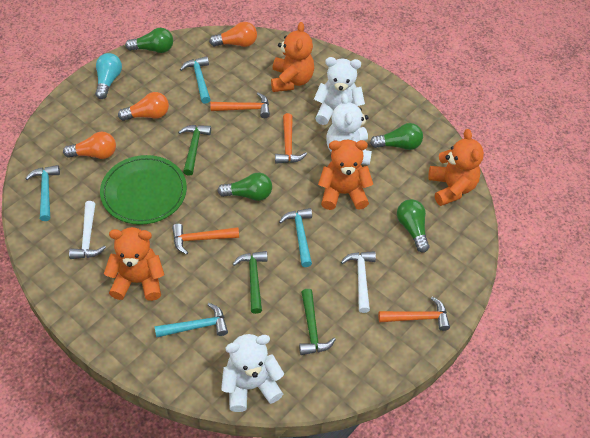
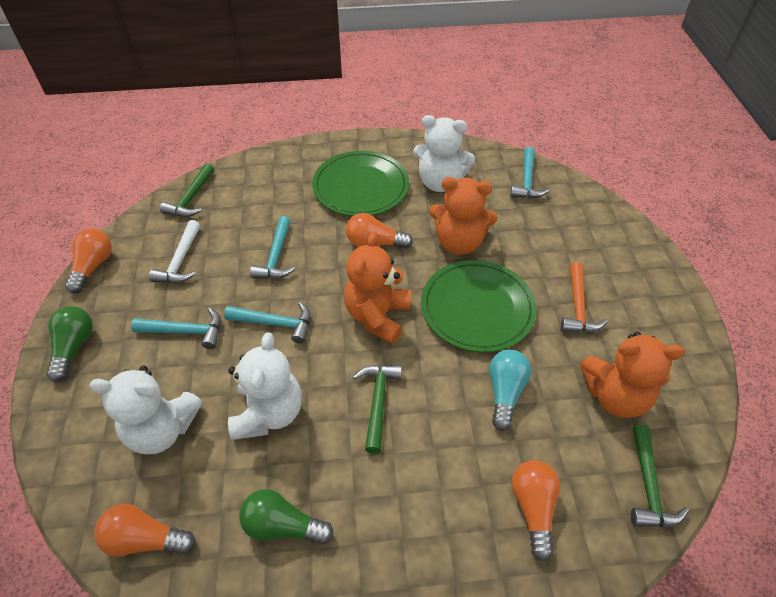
green light bulb: 4 -> 2
green plate: 1 -> 2
orange hammer: 4 -> 1
orange light bulb: 3 -> 4
orange teddy bear: 4 -> 3
white hammer: 2 -> 1

